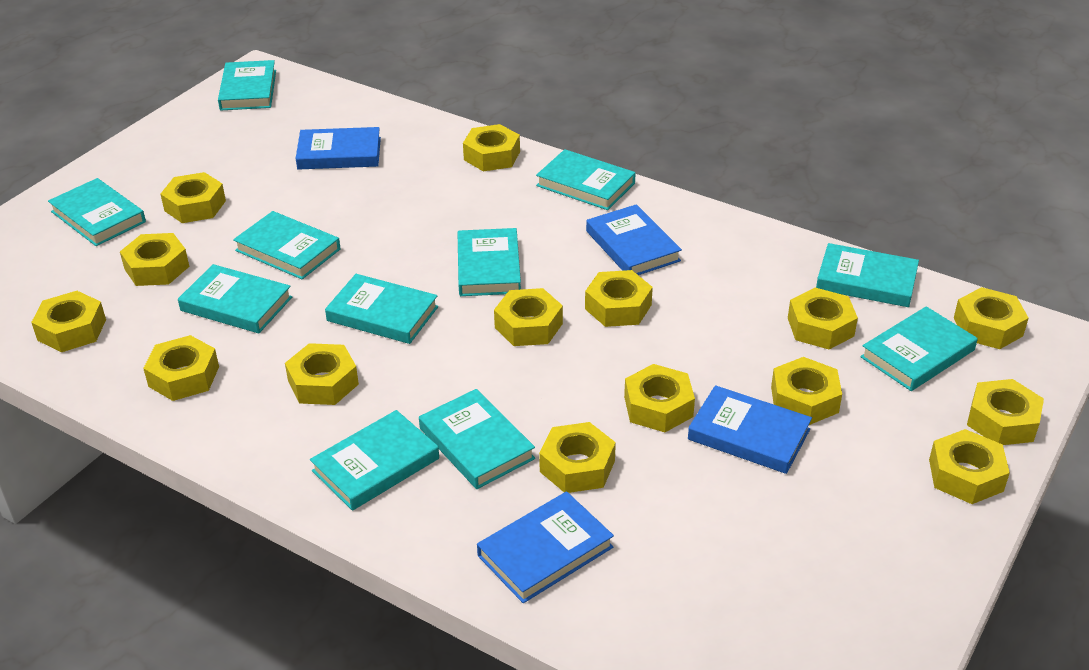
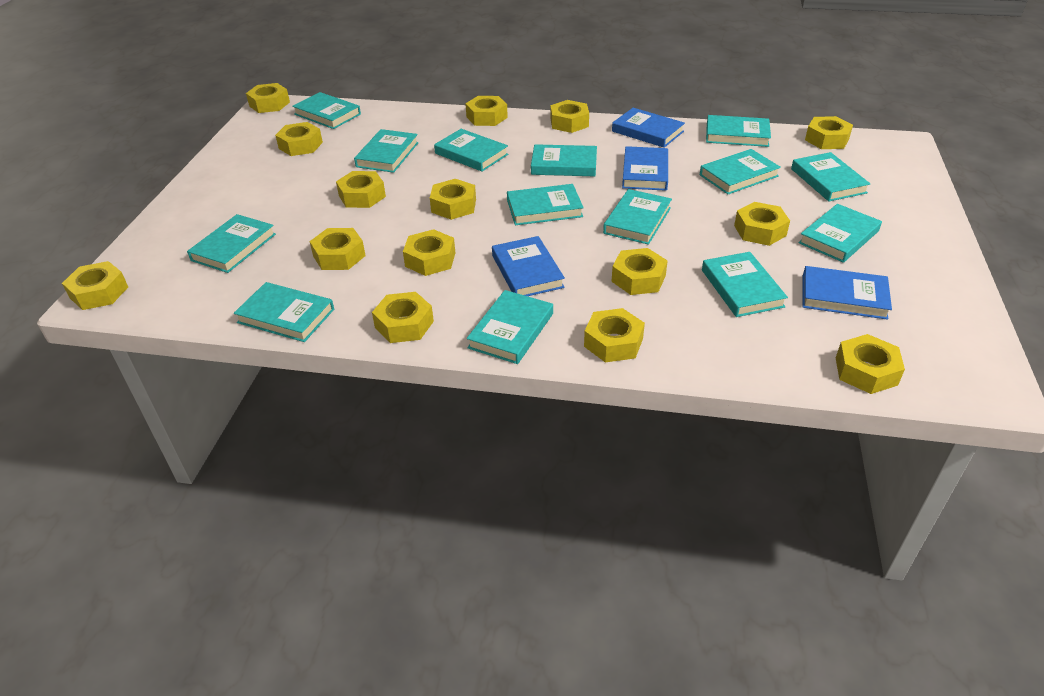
turquoise book: 11 -> 14

